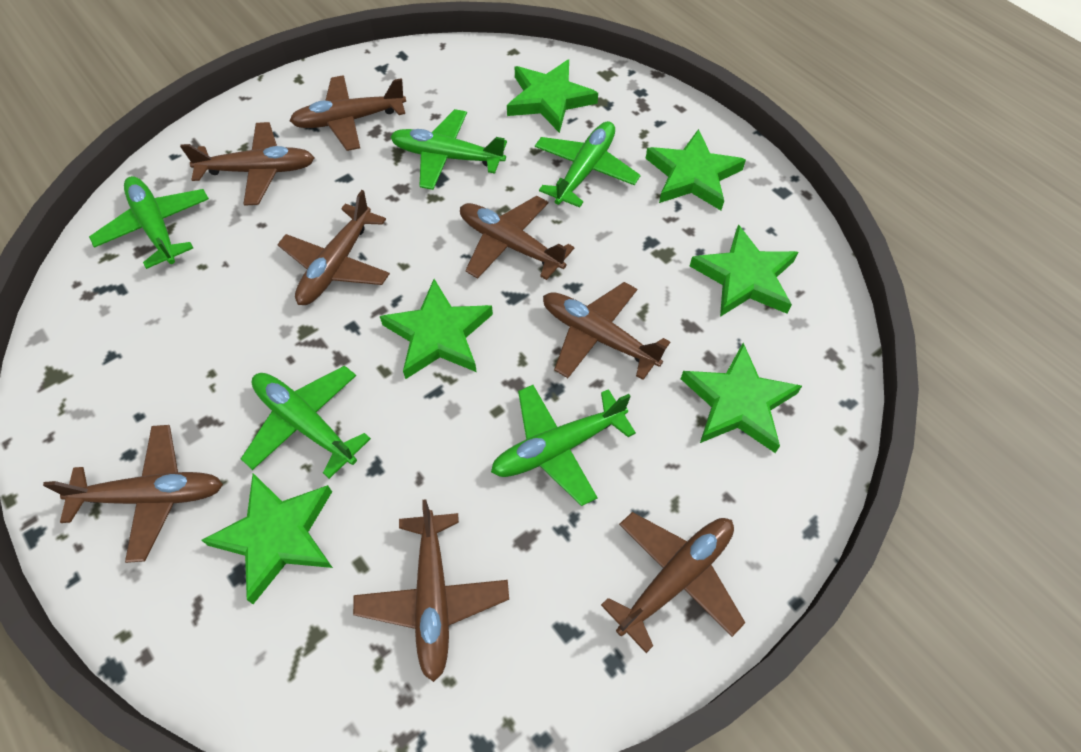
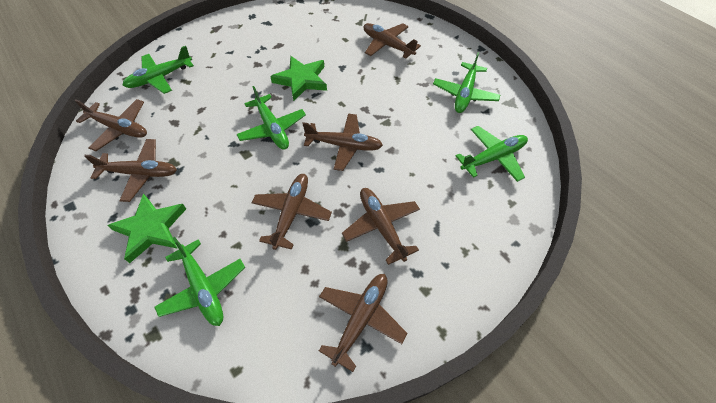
brown plane: 8 -> 7
green star: 6 -> 2

